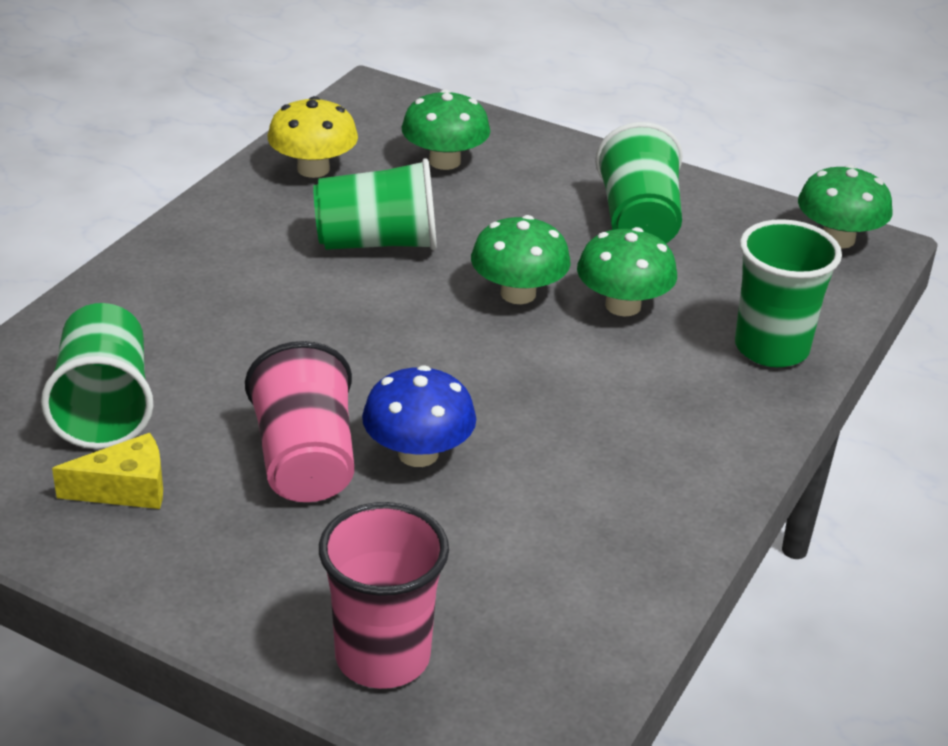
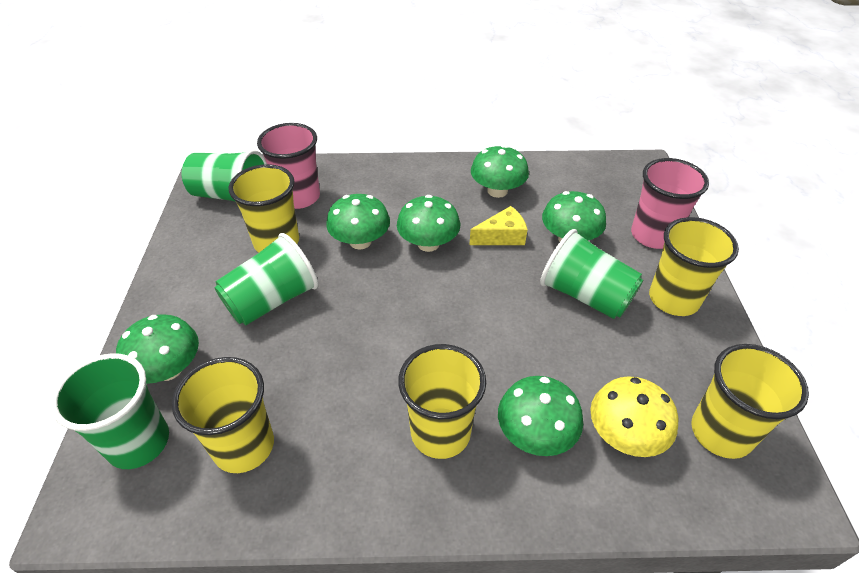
blue mushroom: 1 -> 0
green mushroom: 4 -> 6
yellow cup: 0 -> 5

